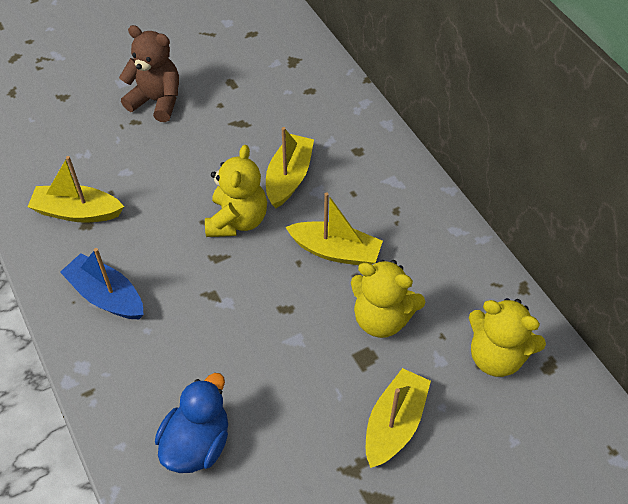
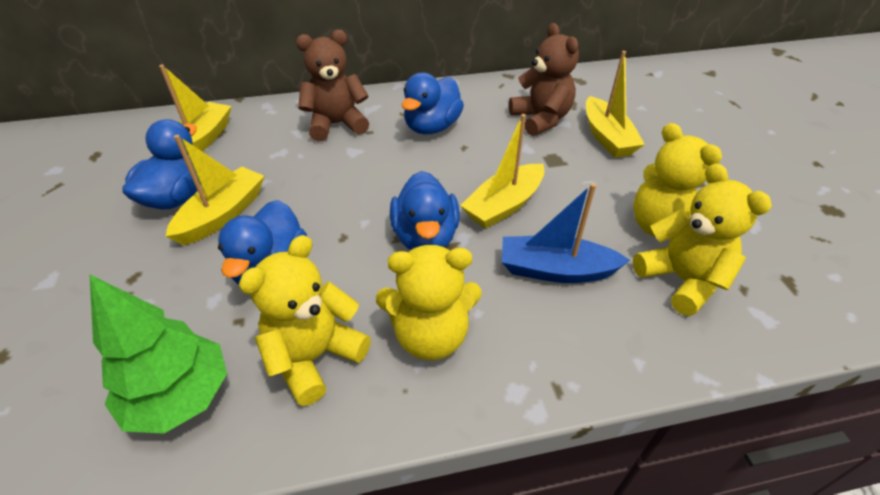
blue duck: 1 -> 4
brown teddy bear: 1 -> 2
green tree: 0 -> 1
yellow teddy bear: 3 -> 4

